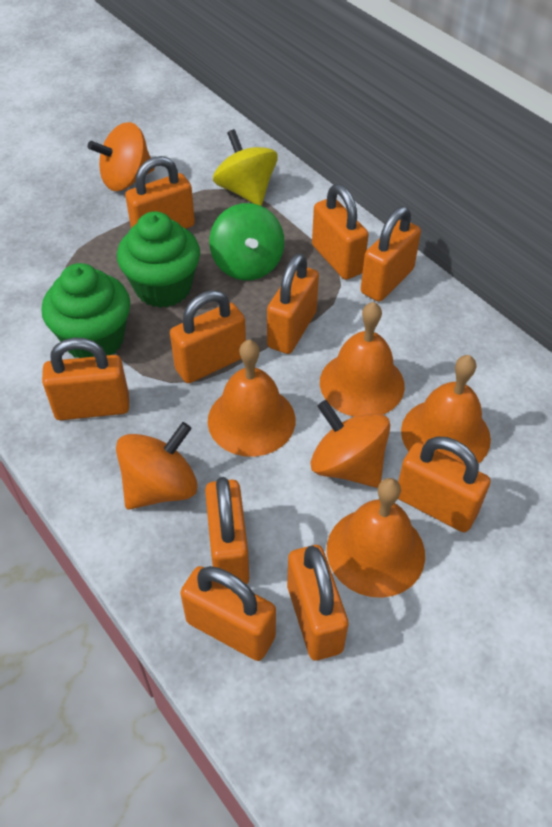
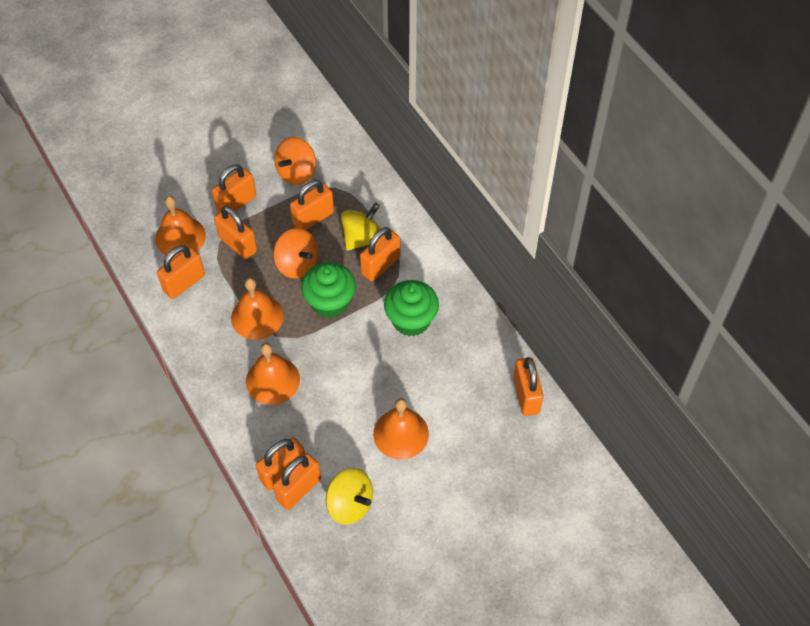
green spinning top: 1 -> 0
orange padlock: 10 -> 8
orange spinning top: 3 -> 2
yellow spinning top: 1 -> 2

